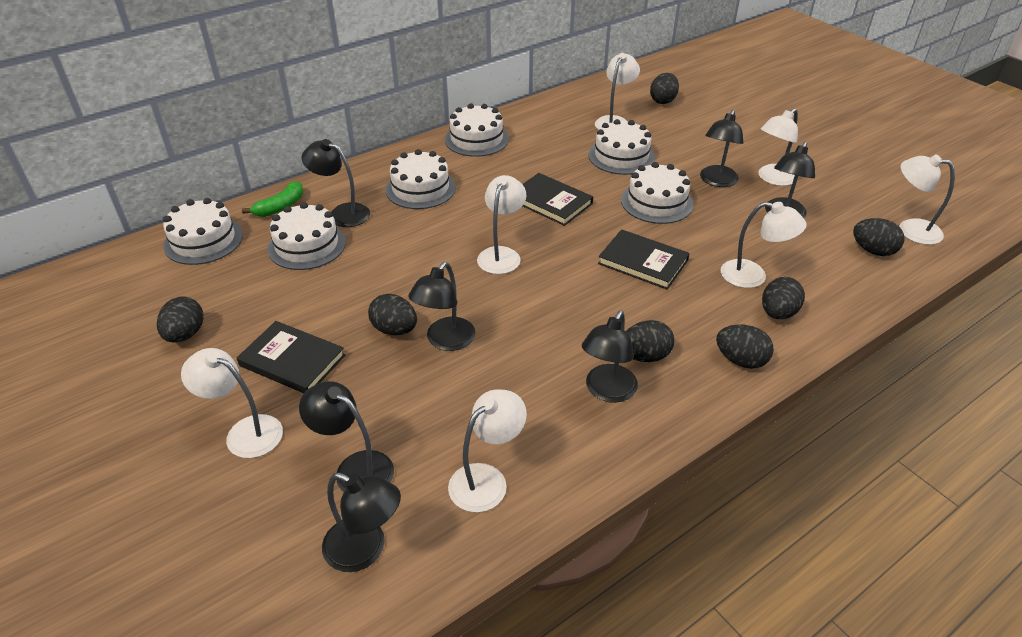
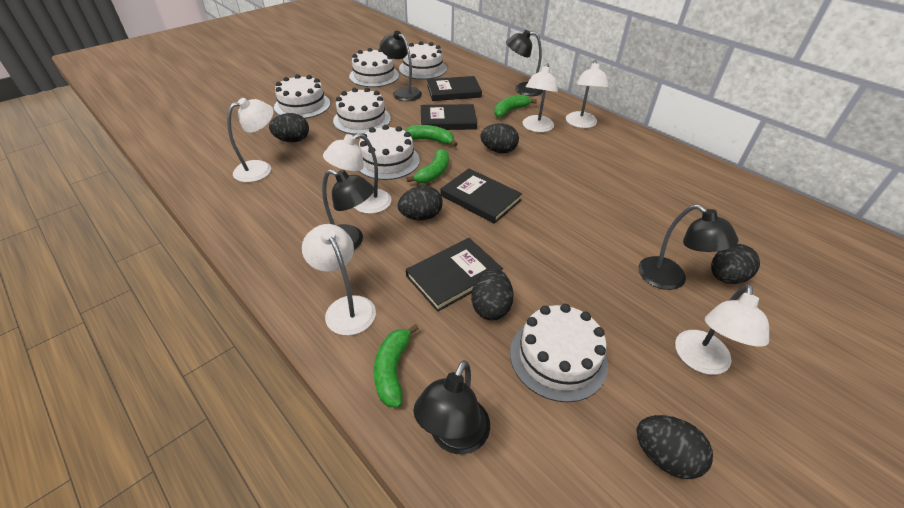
black book: 3 -> 4
black egg: 7 -> 6
black lamp: 7 -> 5
green banana: 1 -> 4
white lamp: 7 -> 6

